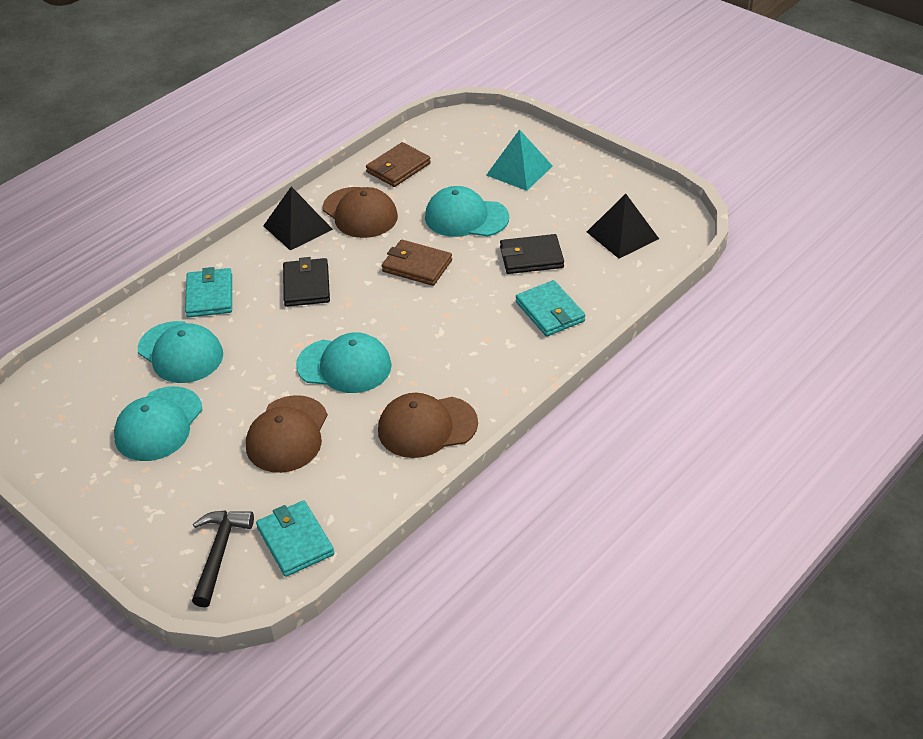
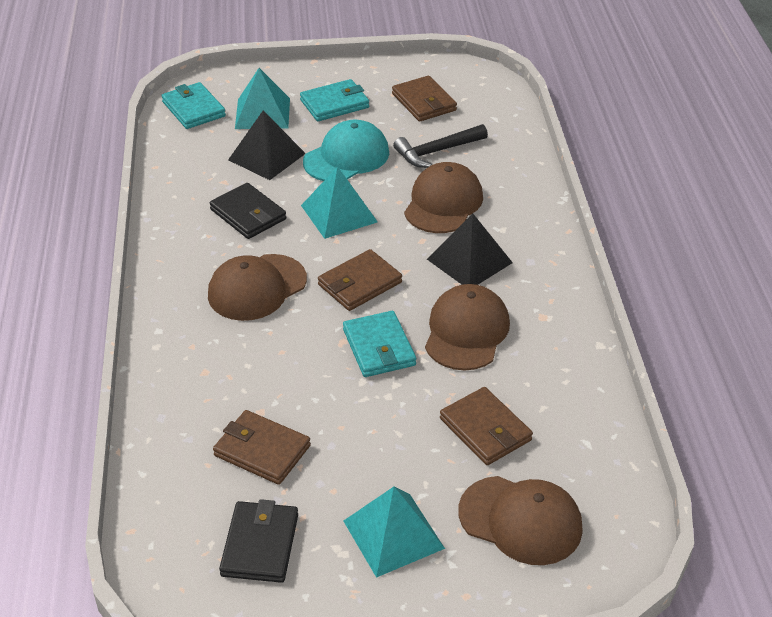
brown cap: 3 -> 4
brown wallet: 2 -> 4
turquoise cap: 4 -> 1
turquoise pyramid: 1 -> 3

